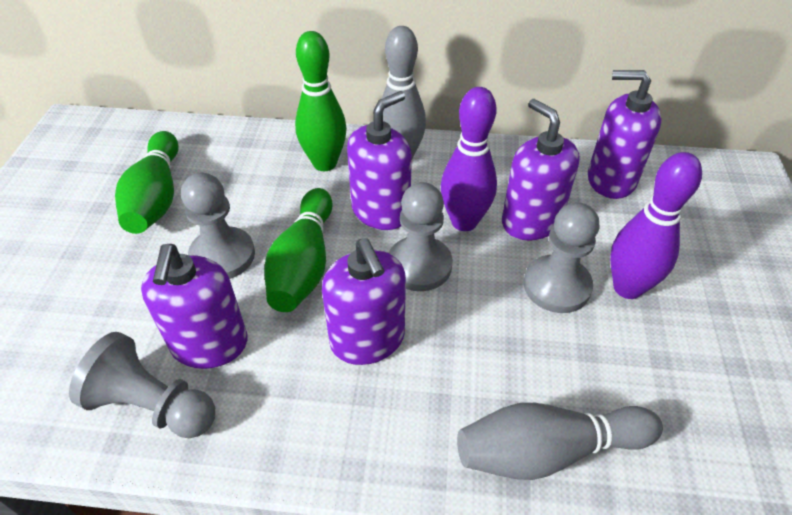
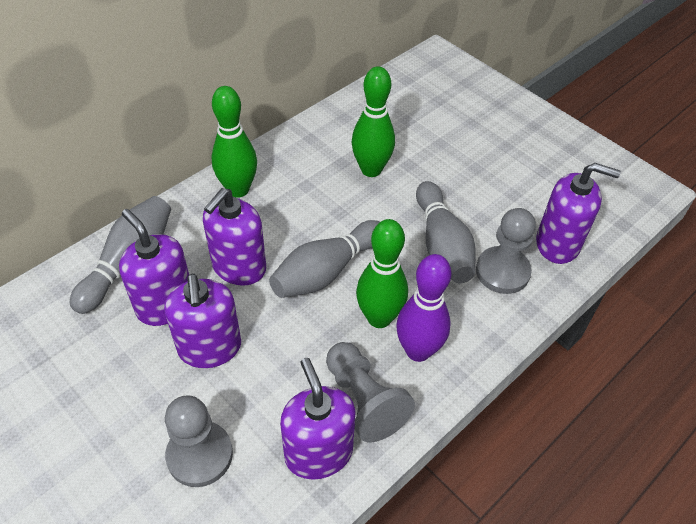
grey bowling pin: 2 -> 3
grey pawn: 4 -> 3
purple bowling pin: 2 -> 1

